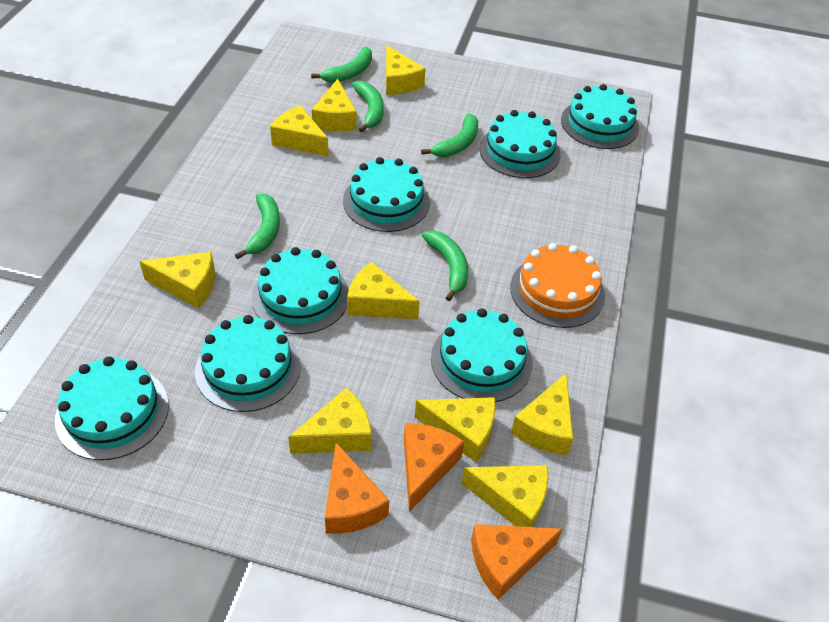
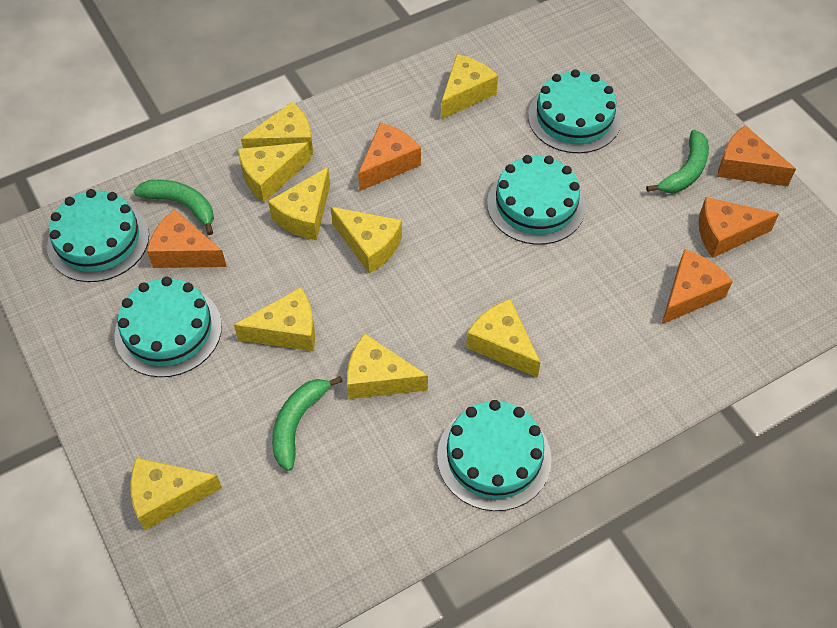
green banana: 5 -> 3
orange cake: 1 -> 0
orange cheese: 3 -> 5
turquoise cake: 7 -> 5

